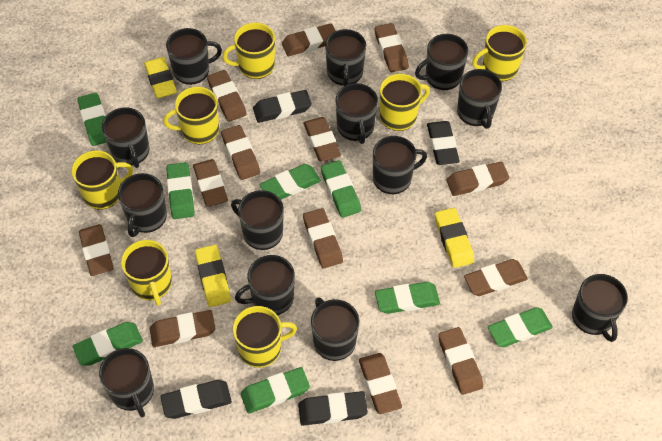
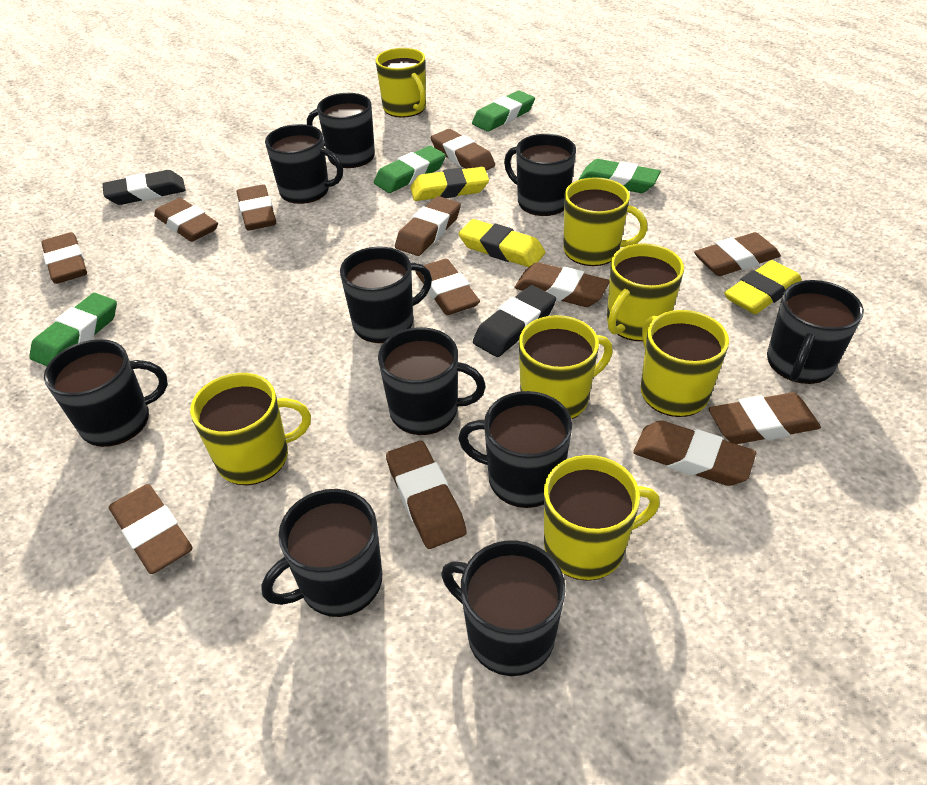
black eraser: 4 -> 2
black mug: 13 -> 10
brown eraser: 13 -> 12
green eraser: 8 -> 4

